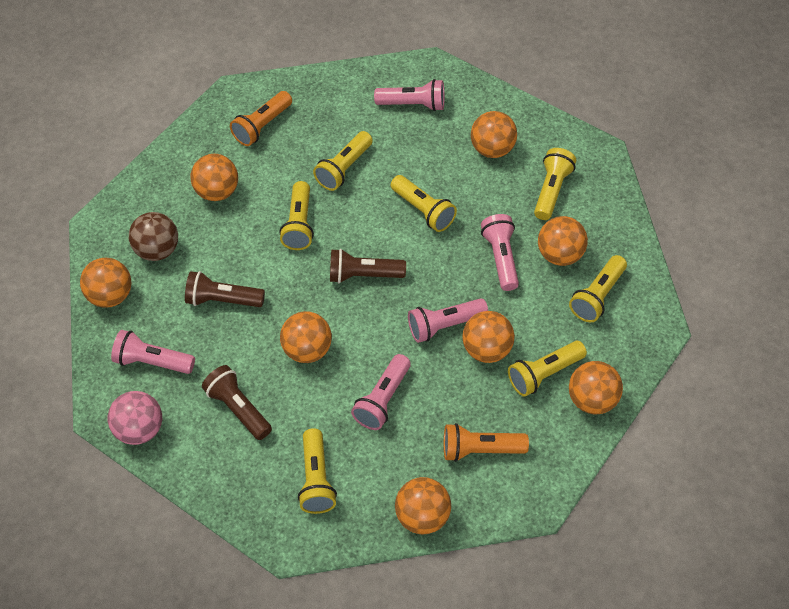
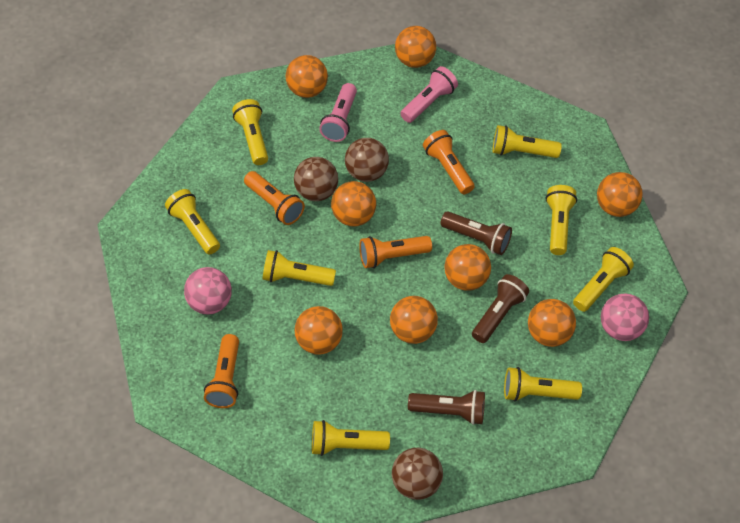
brown ball: 1 -> 3
orange flashlight: 2 -> 4
pink ball: 1 -> 2
pink flashlight: 5 -> 2
yellow flashlight: 7 -> 8

